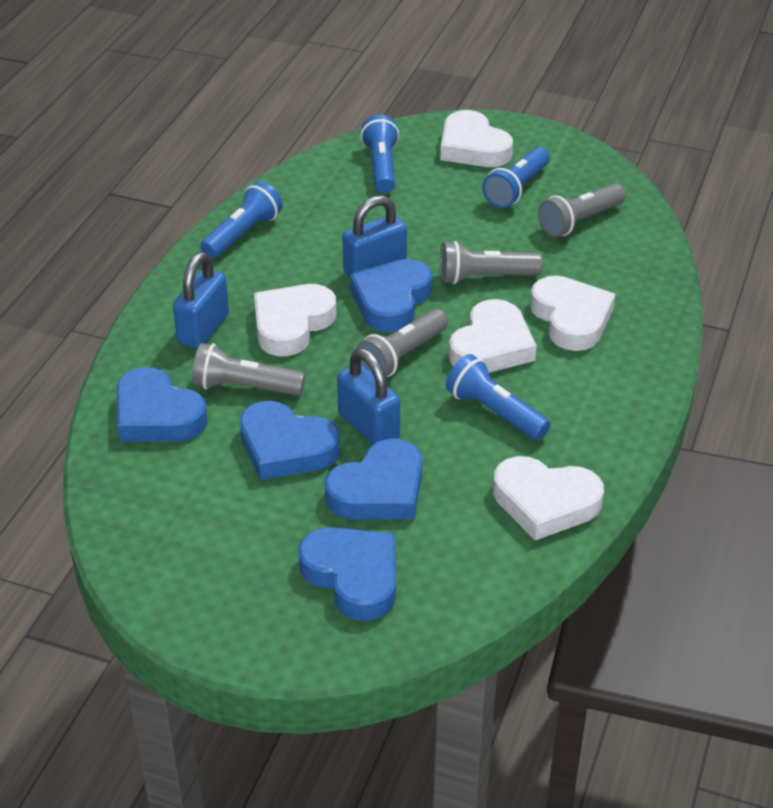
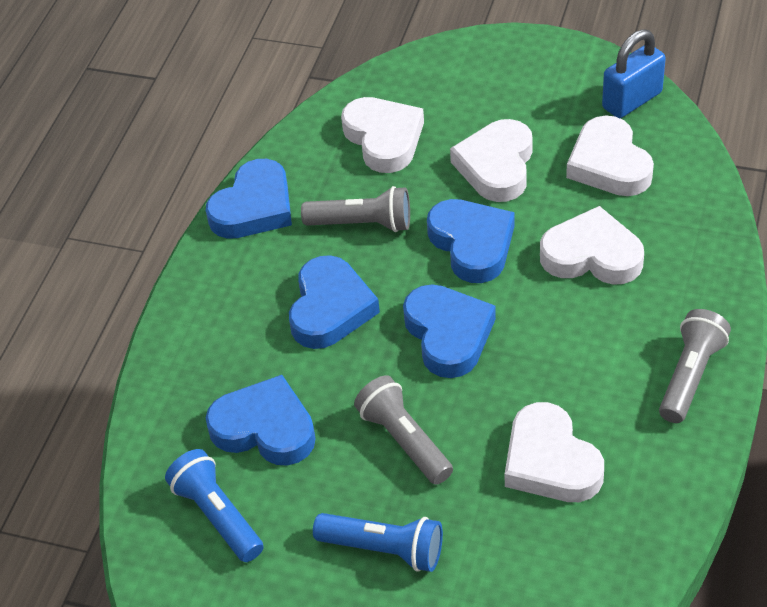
blue flashlight: 4 -> 2
blue padlock: 3 -> 1
grey flashlight: 4 -> 3

